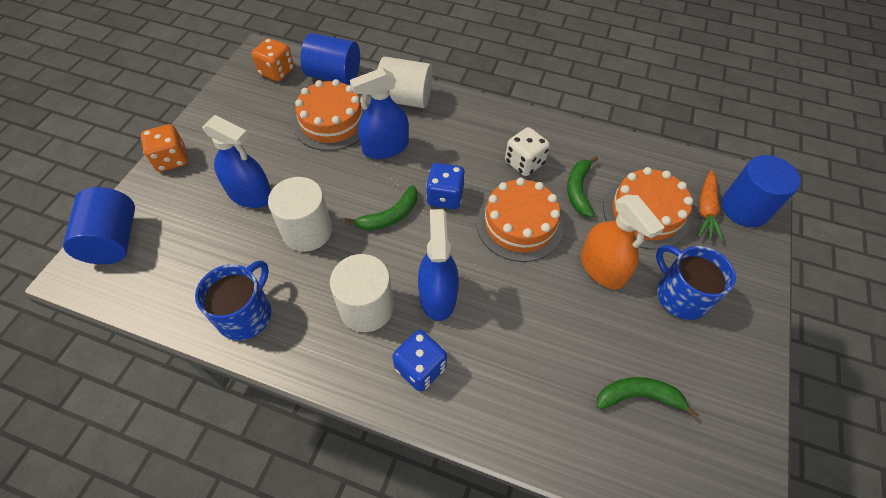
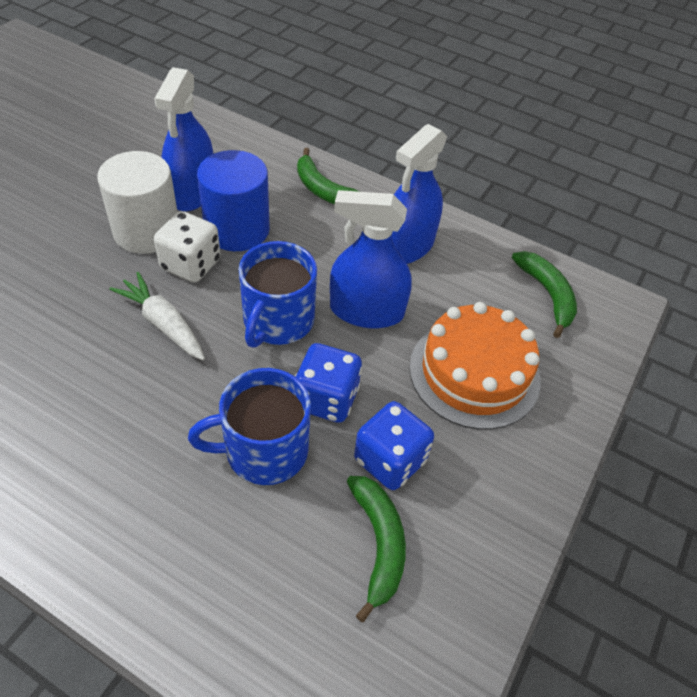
blue cylinder: 3 -> 1
orange cake: 3 -> 1
orange carrot: 1 -> 0
orange dice: 2 -> 0
orange spray bottle: 1 -> 0
white carrot: 0 -> 1
white cylinder: 3 -> 1

